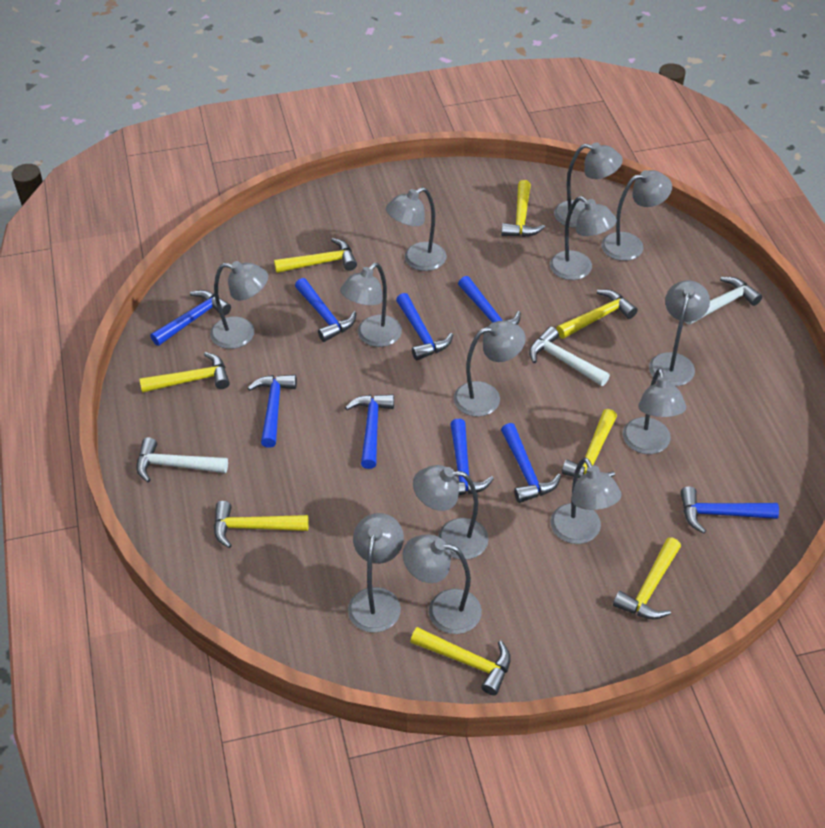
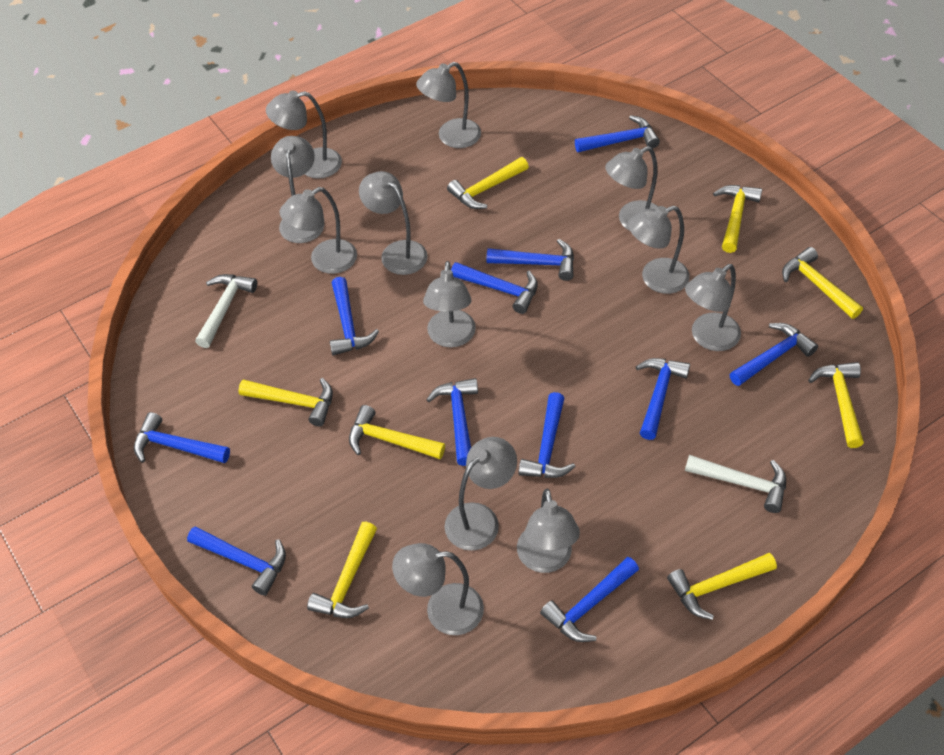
blue hammer: 9 -> 11
grey lamp: 13 -> 12
white hammer: 3 -> 2

